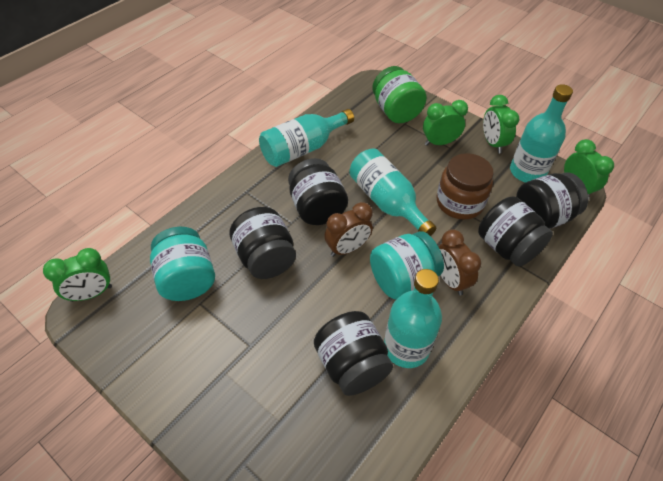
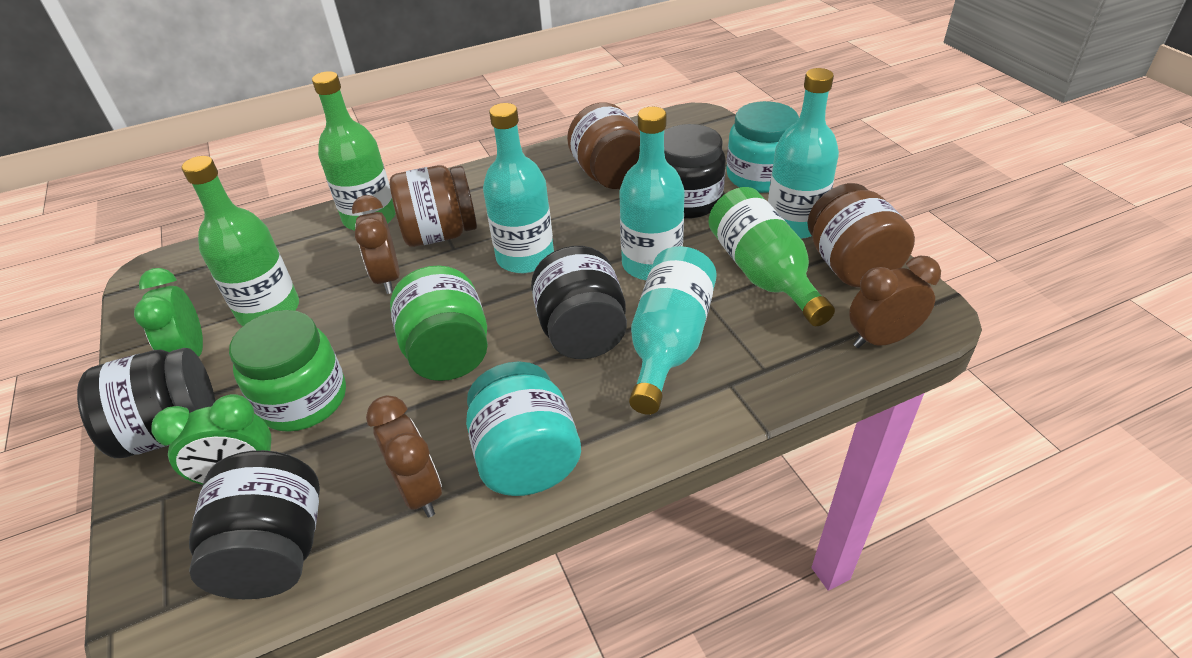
black jar: 5 -> 4
brown clock: 2 -> 3
brown jar: 1 -> 3
green bottle: 0 -> 3
green clock: 4 -> 2
green jar: 1 -> 2

